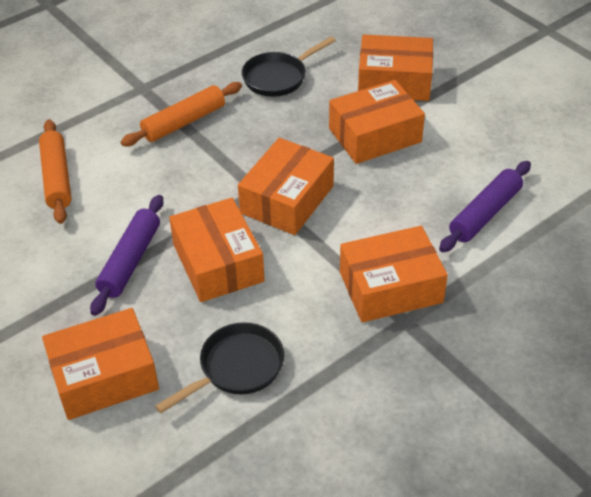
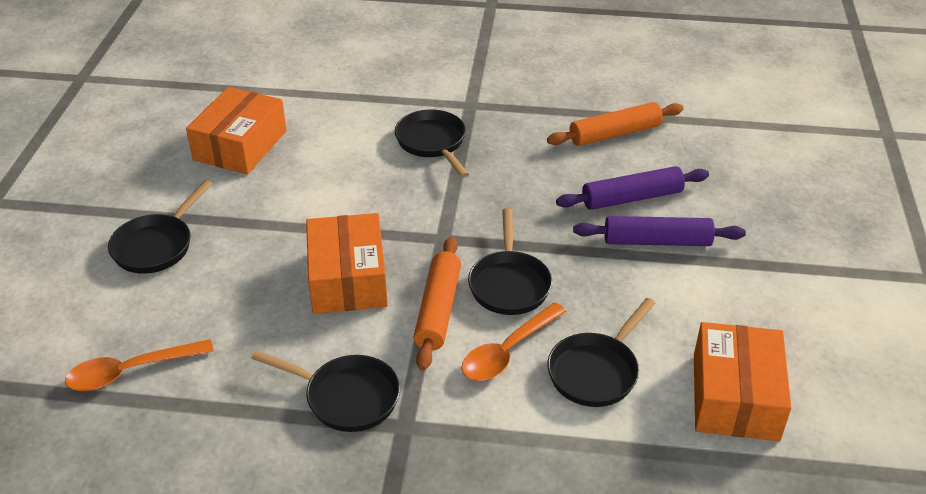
black pan: 2 -> 5
orange box: 6 -> 3
orange spoon: 0 -> 2

